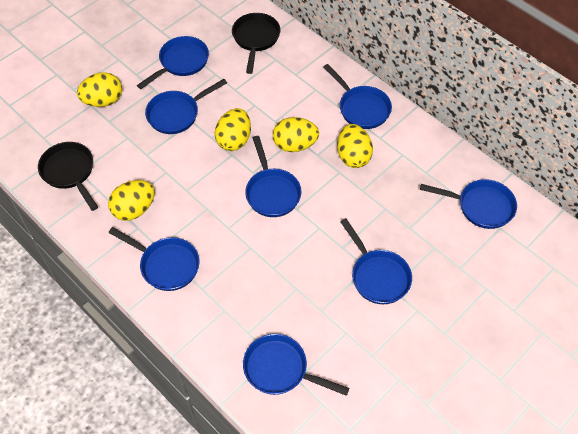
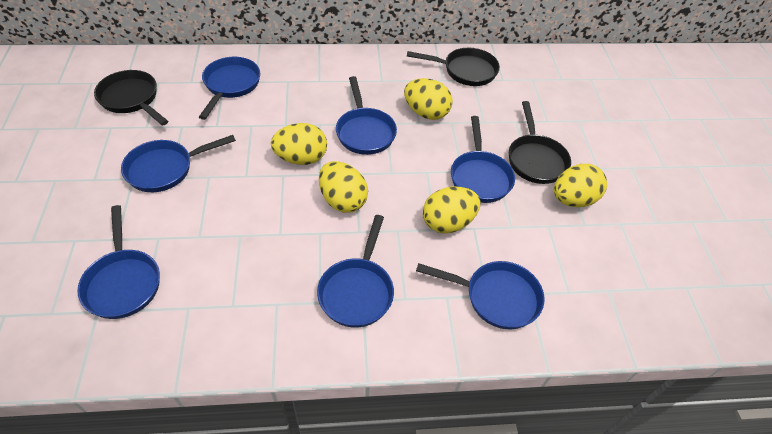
black pan: 2 -> 3
blue pan: 8 -> 7

